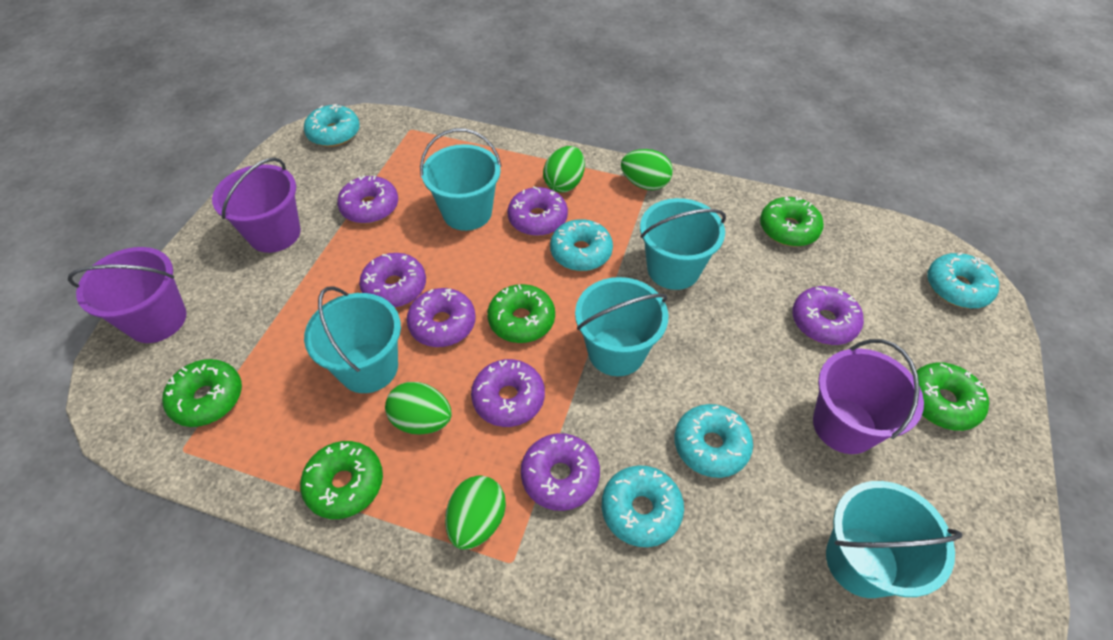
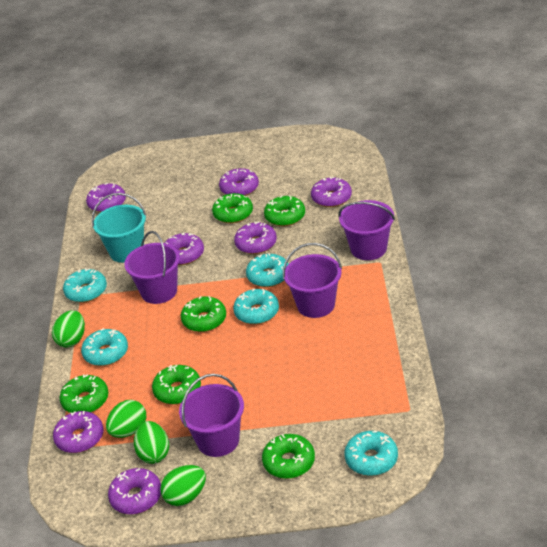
green donut: 5 -> 6
purple bucket: 3 -> 4
turquoise bucket: 5 -> 1

